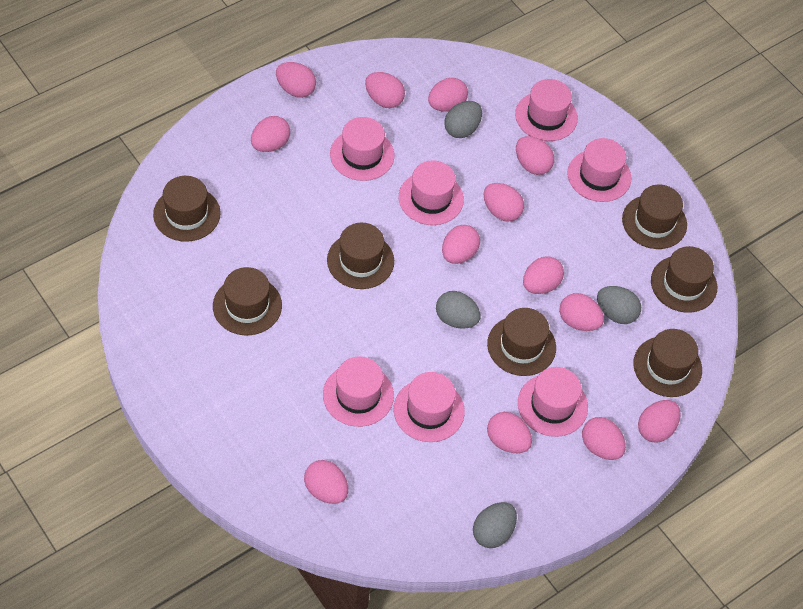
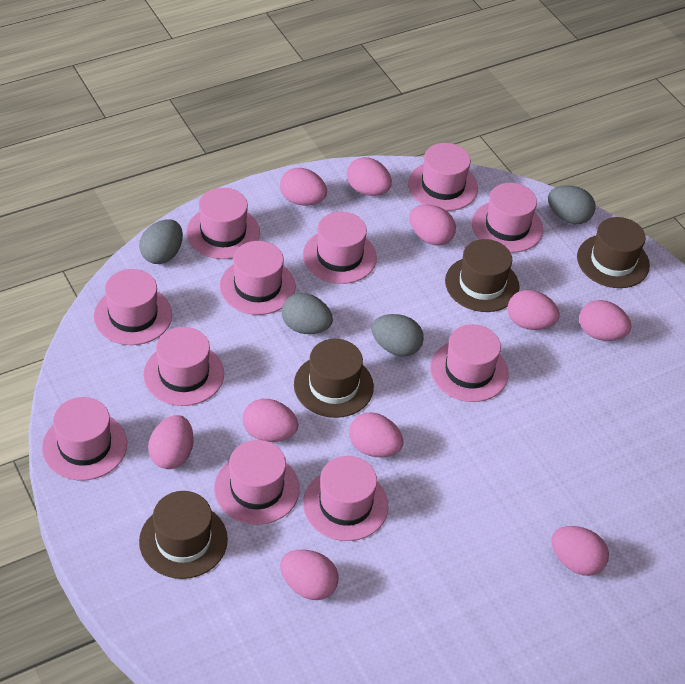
brown hat: 7 -> 4
pink egg: 13 -> 10
pink hat: 7 -> 11

